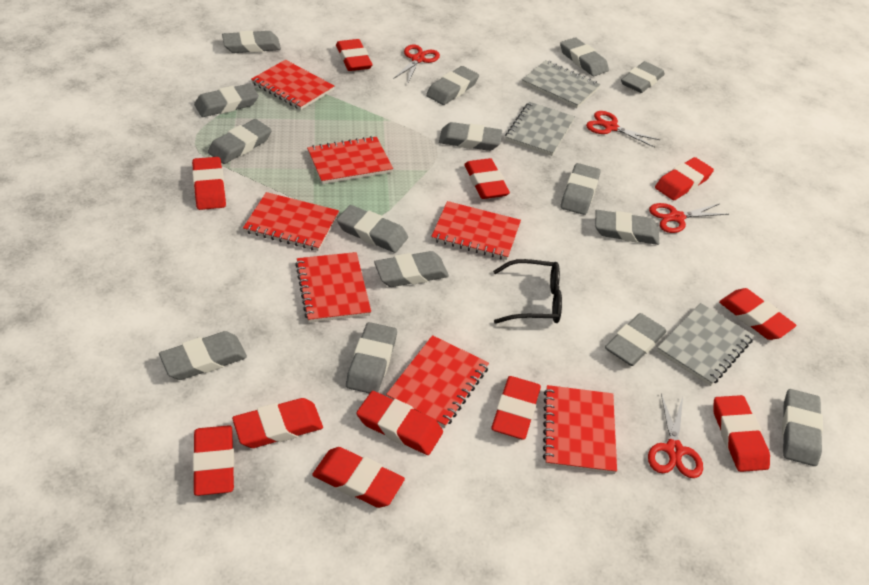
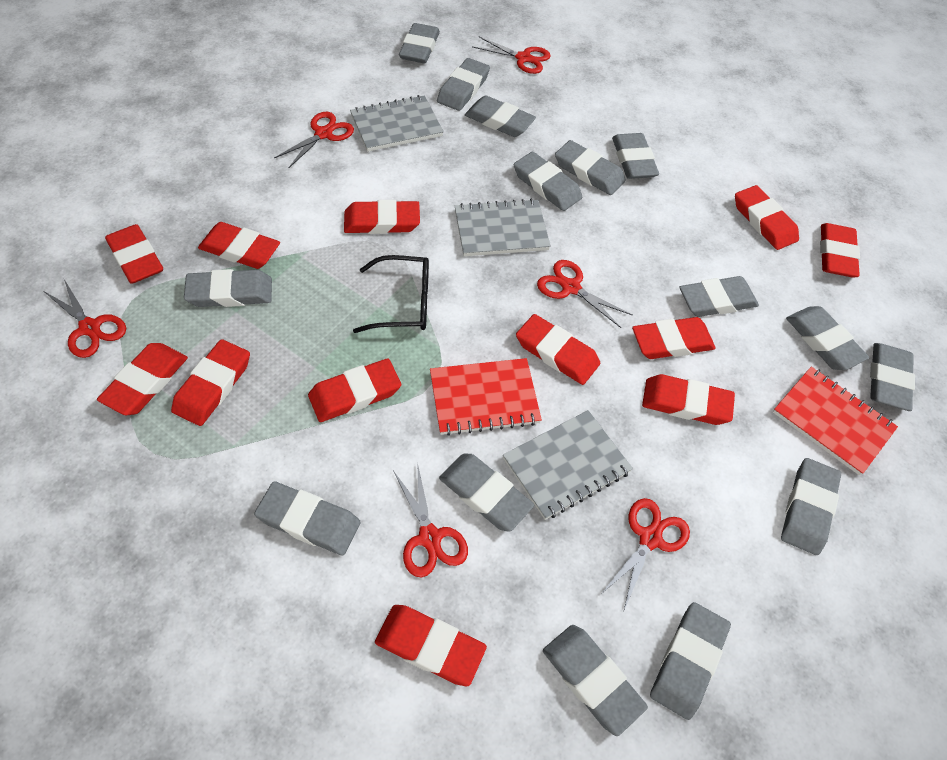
red eraser: 11 -> 12
red notebook: 7 -> 2
red scissors: 4 -> 6

